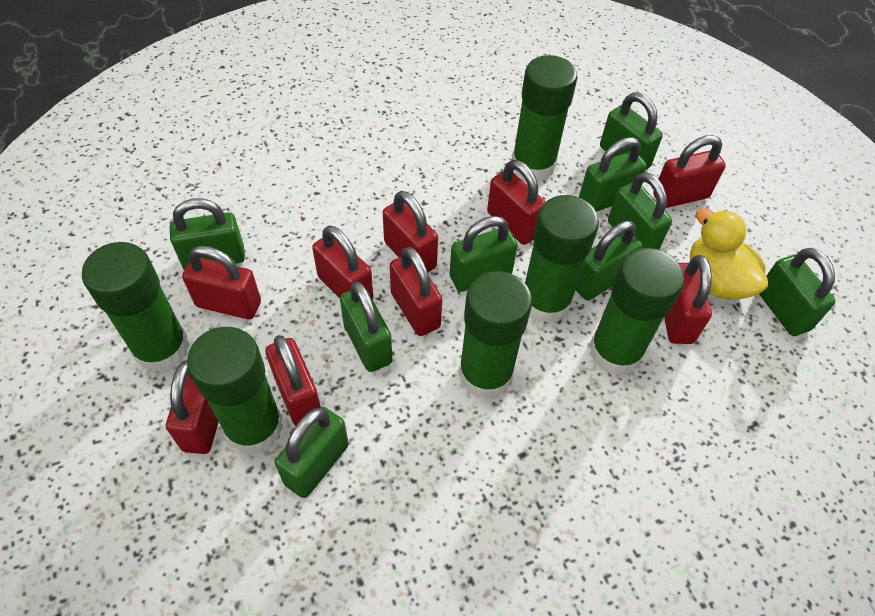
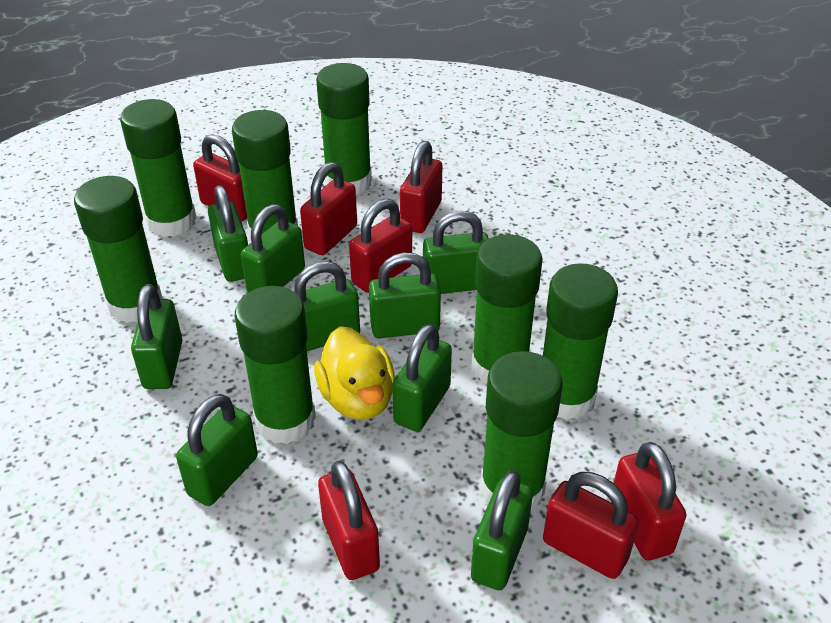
green glue stick: 6 -> 8
red padlock: 9 -> 7

